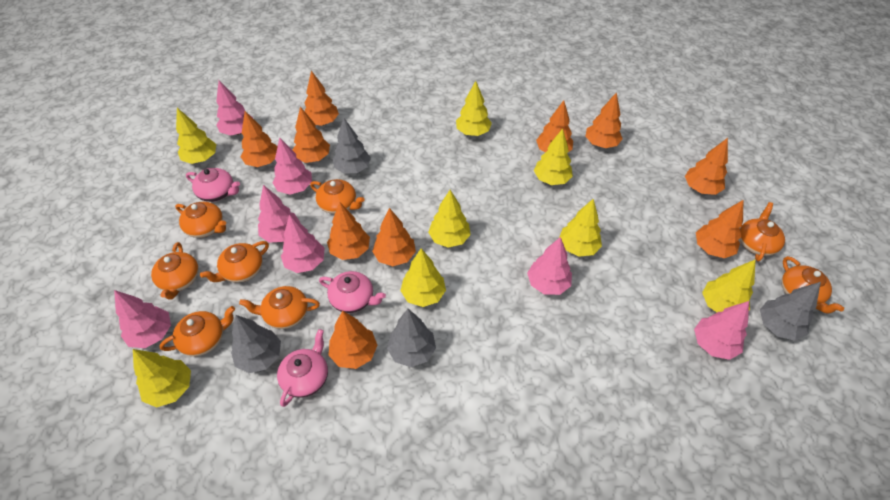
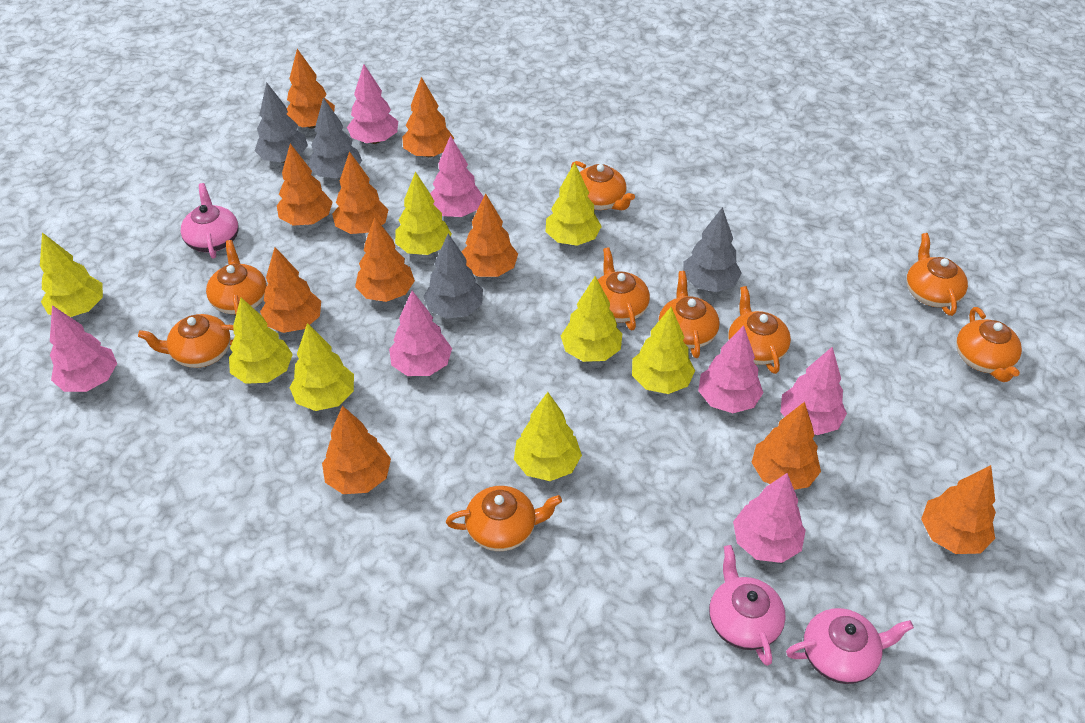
orange teapot: 8 -> 9

